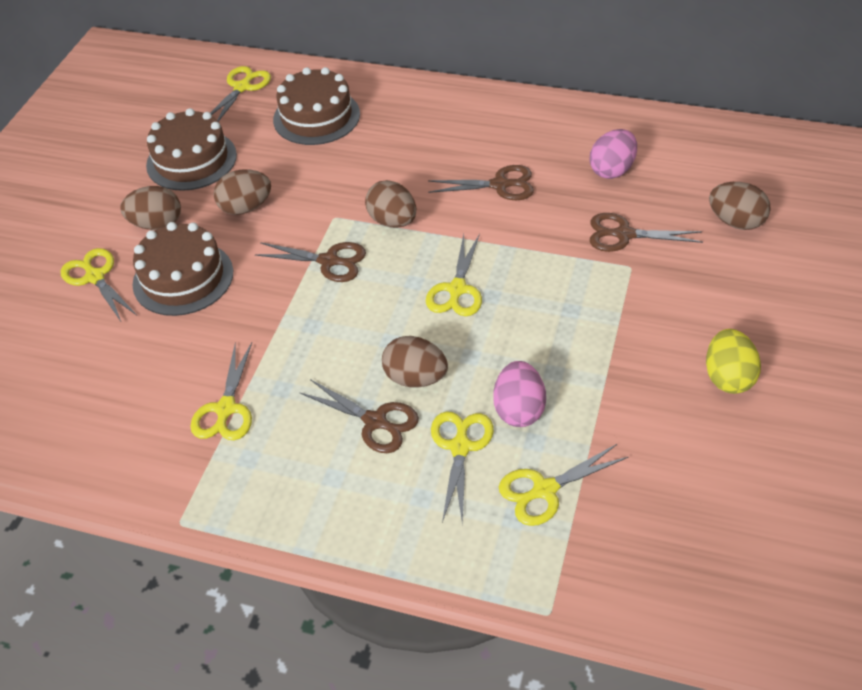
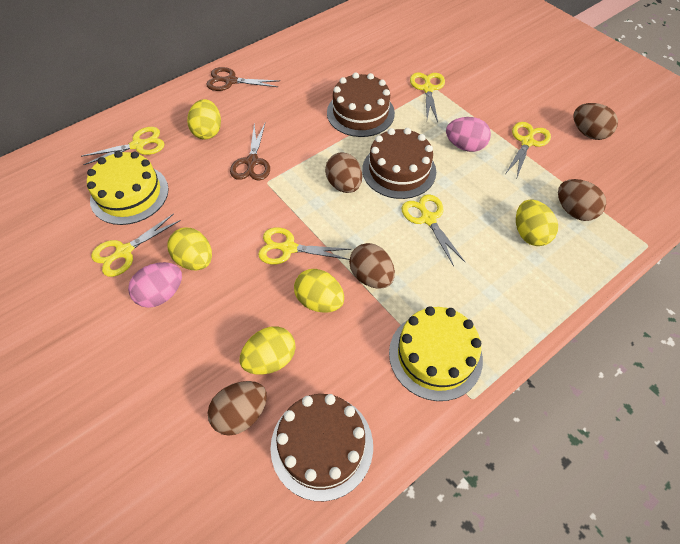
brown scissors: 4 -> 2
yellow cake: 0 -> 2
yellow egg: 1 -> 5

